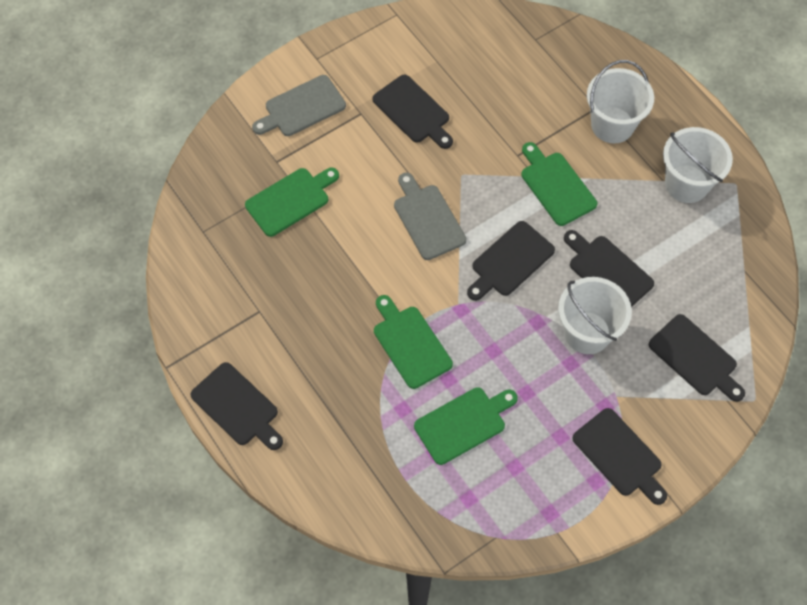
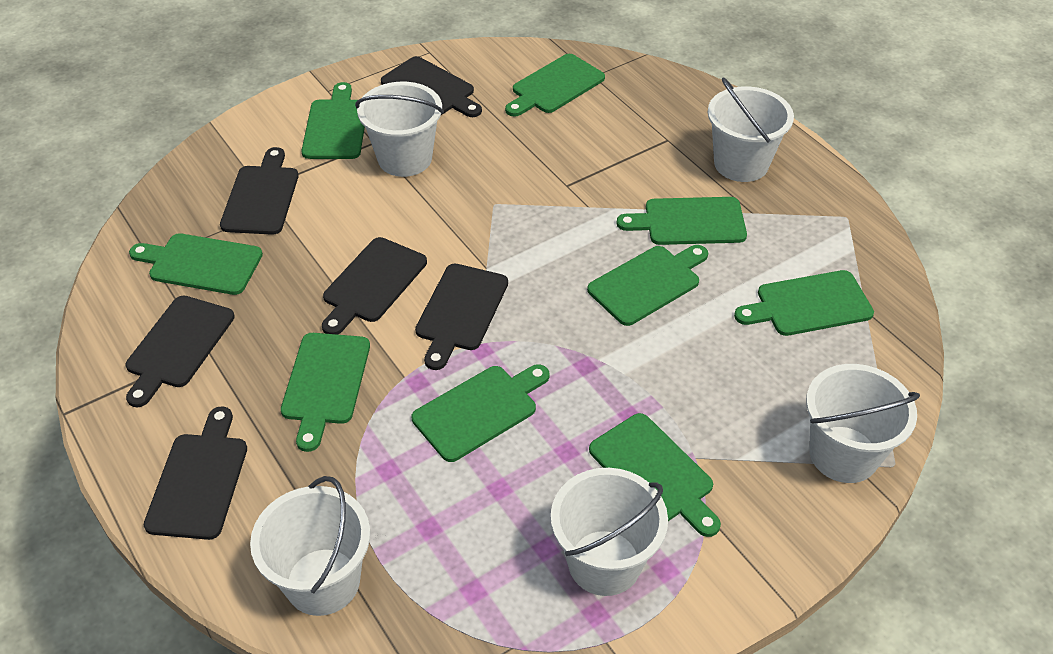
green cutting board: 4 -> 9
grey cutting board: 2 -> 0
white bucket: 3 -> 5

